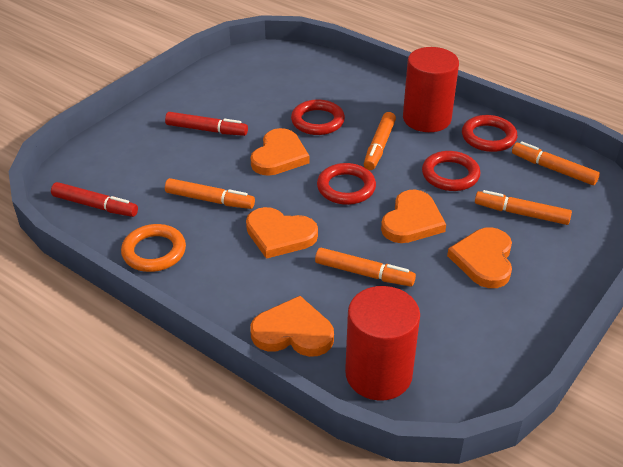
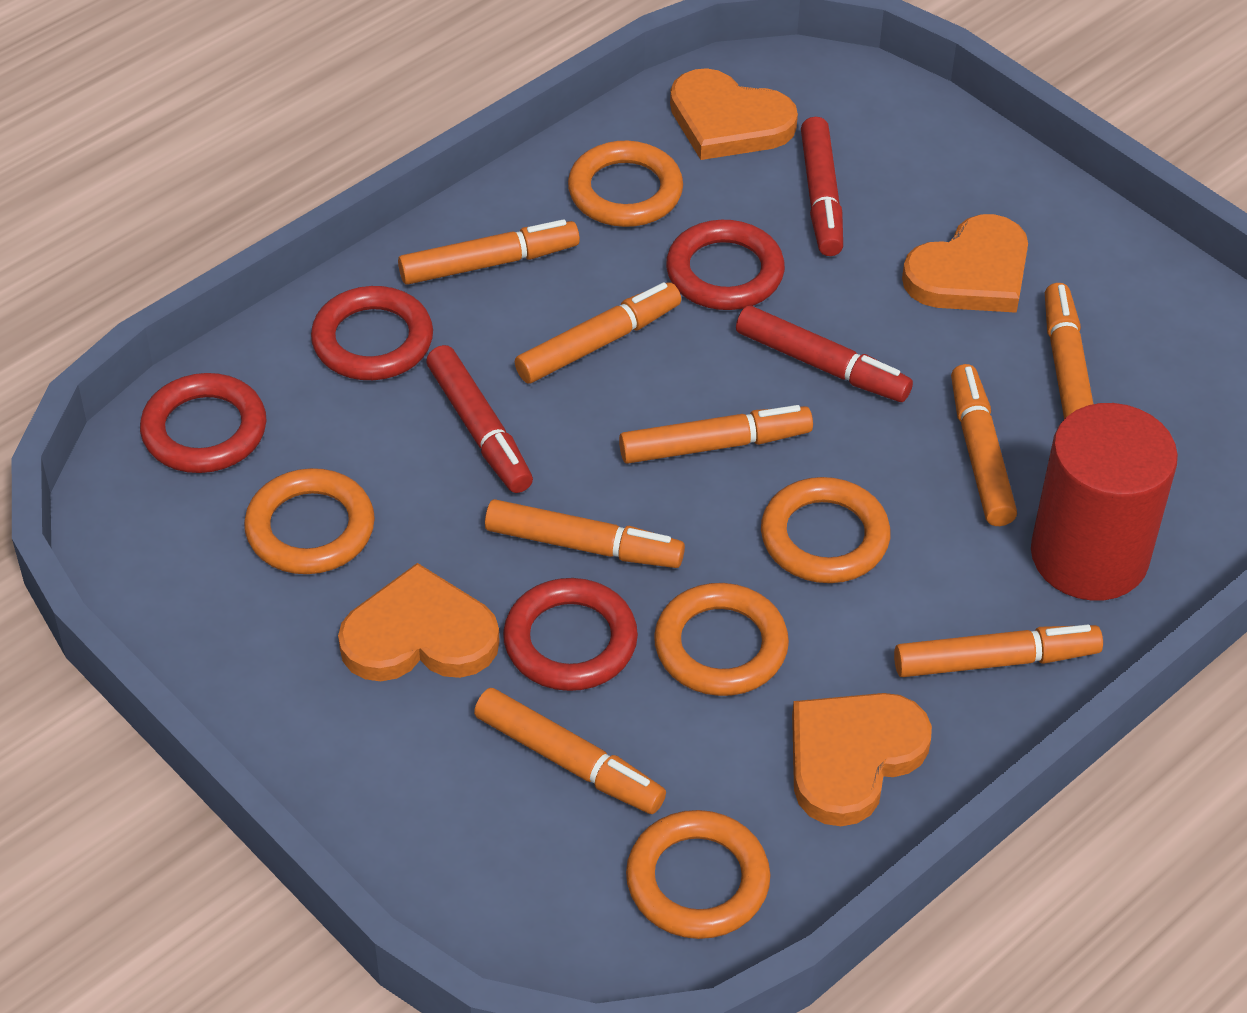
orange heart: 5 -> 4
orange marker: 5 -> 8
orange ring: 1 -> 5
red cylinder: 2 -> 1
red marker: 2 -> 3

